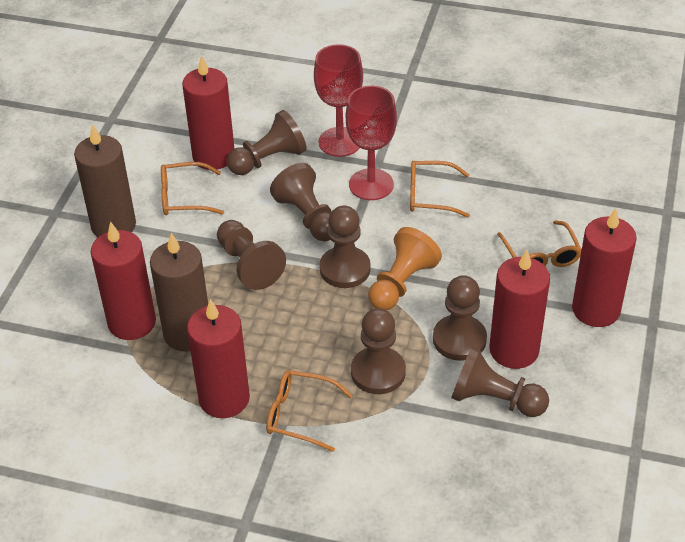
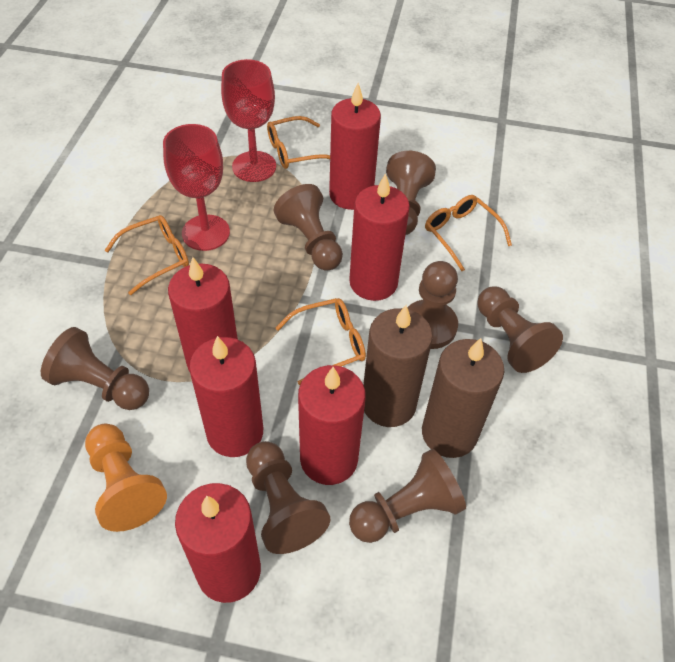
red candle: 5 -> 6

